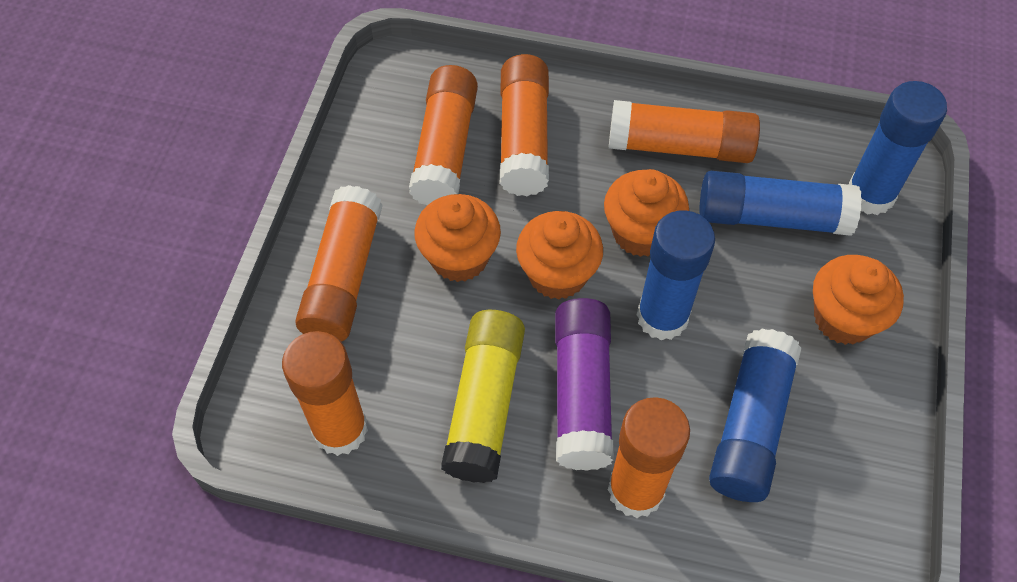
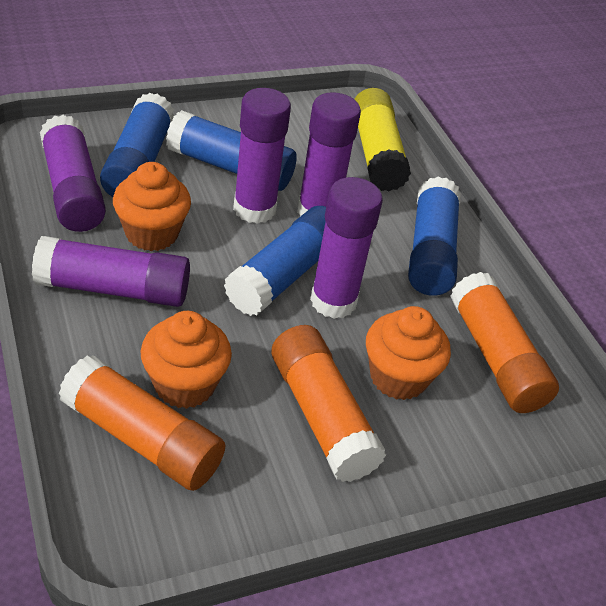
orange cupcake: 4 -> 3
orange glue stick: 6 -> 3
purple glue stick: 1 -> 5

